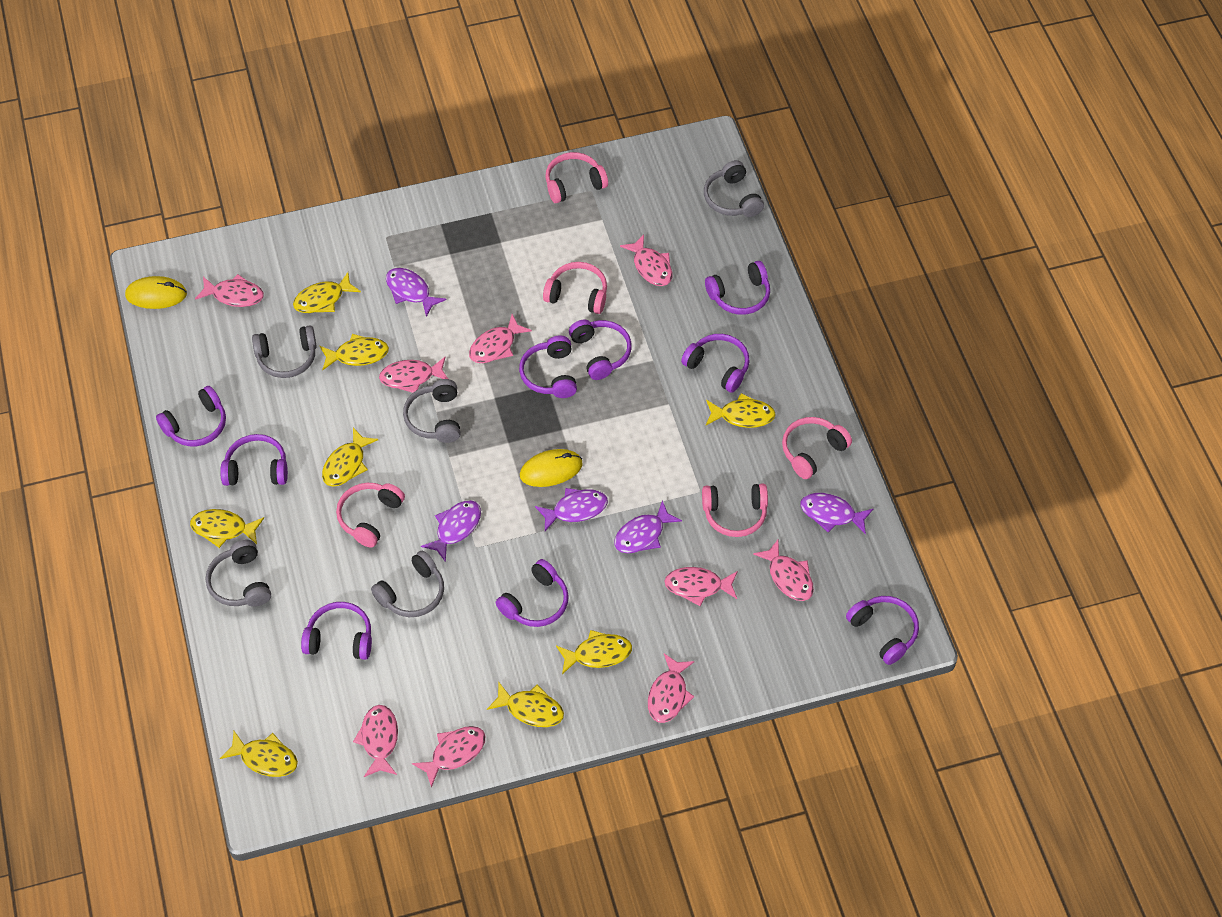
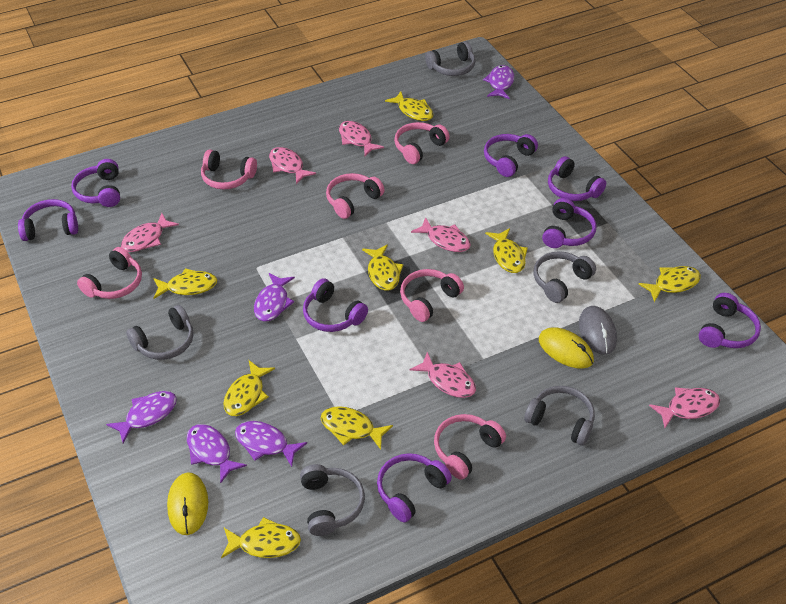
grey mouse: 0 -> 1
pink fish: 9 -> 6
pink headphones: 5 -> 6
purple headphones: 9 -> 8

